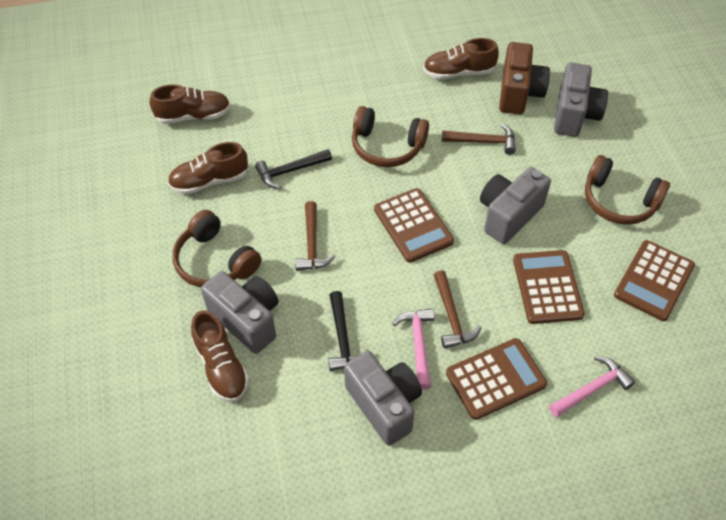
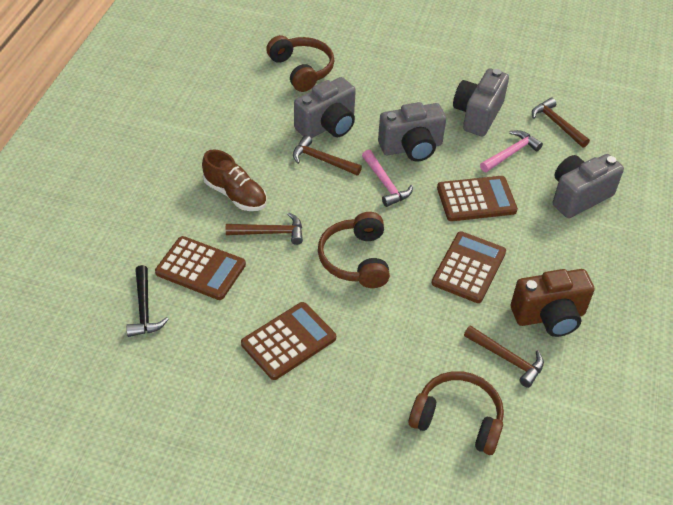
black hammer: 2 -> 1
brown hammer: 3 -> 4
brown shoe: 4 -> 1

